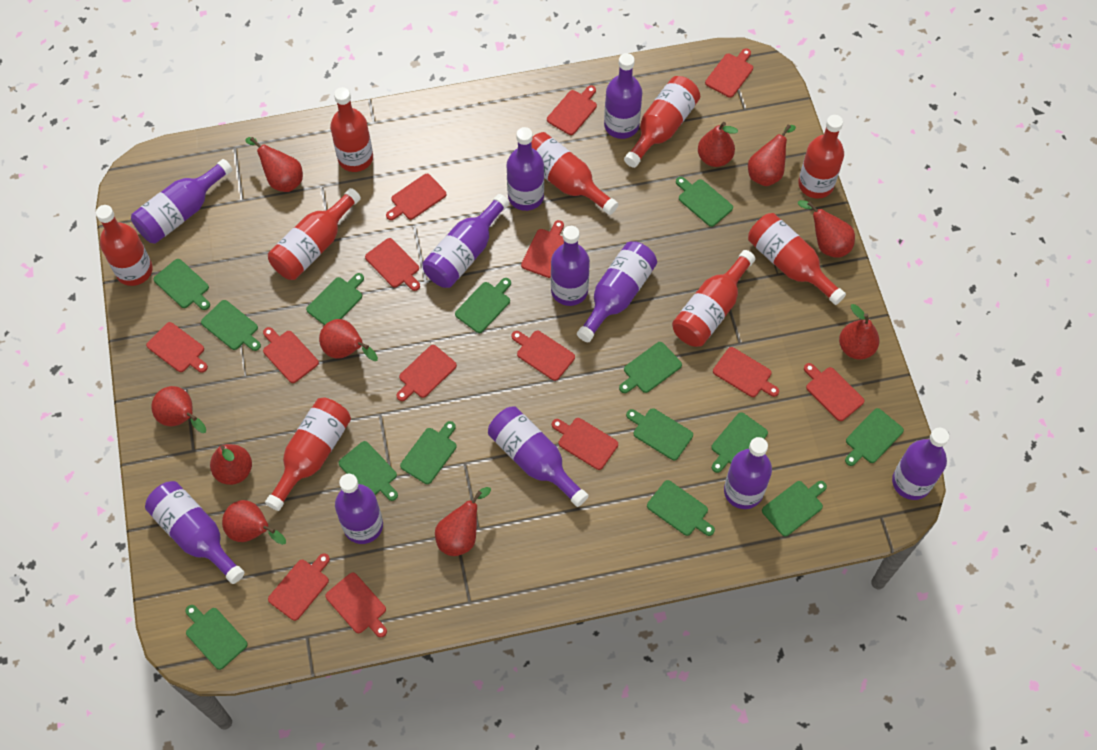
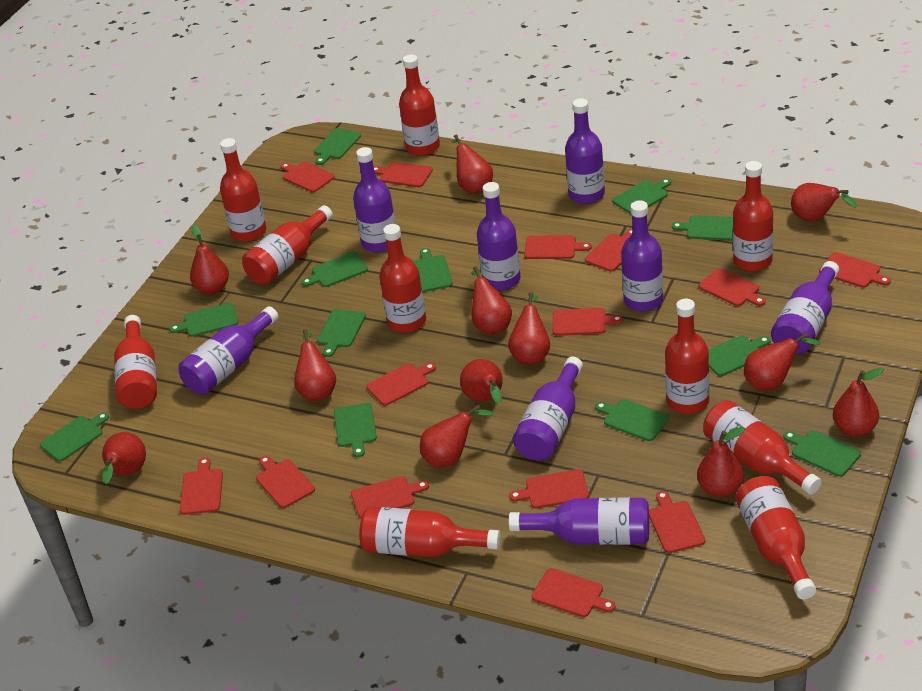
green cutting board: 14 -> 12
purple bottle: 11 -> 8
red bottle: 9 -> 10
red pear: 10 -> 12

